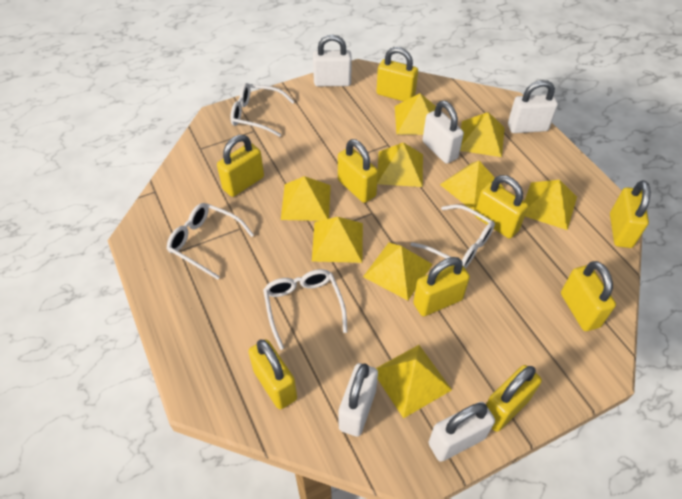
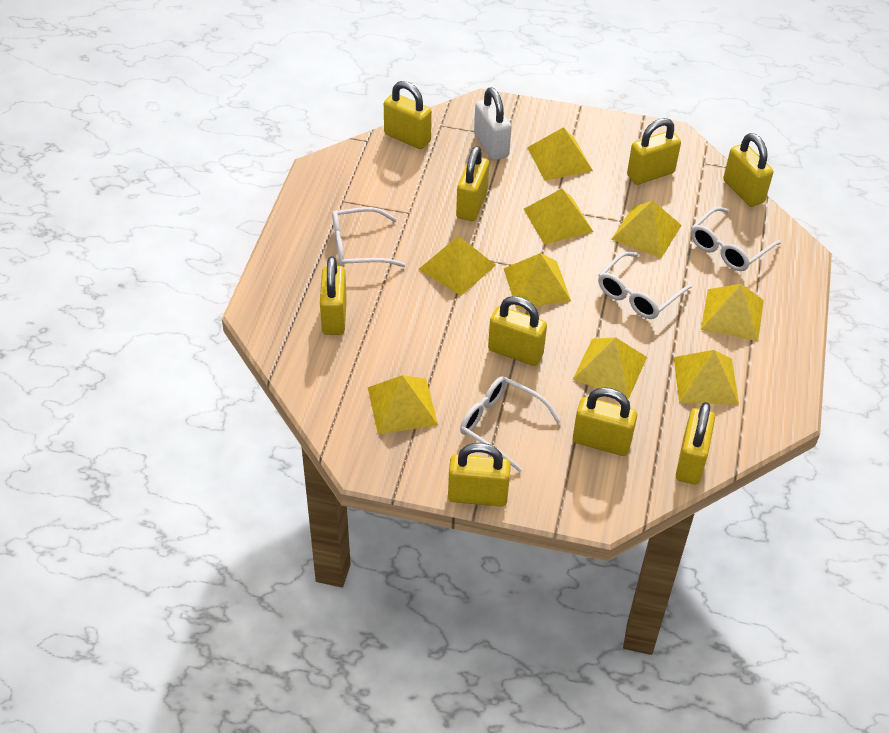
white padlock: 5 -> 1

